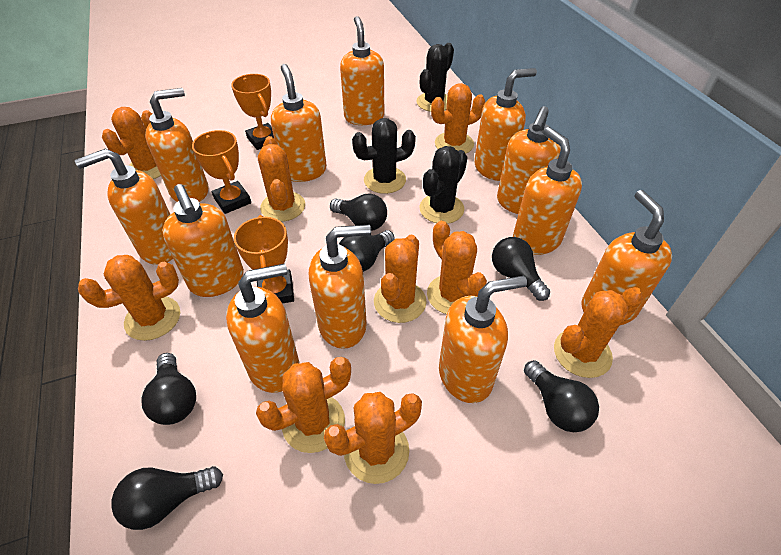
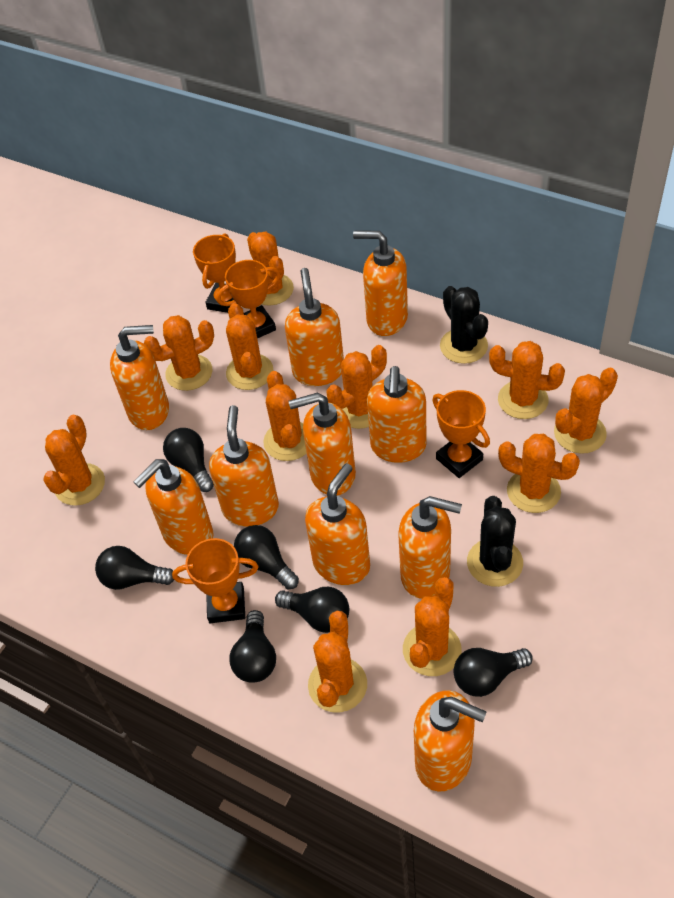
black cactus: 3 -> 2
orange cactus: 9 -> 11
orange soap dispenser: 12 -> 10
orange trophy: 3 -> 4

